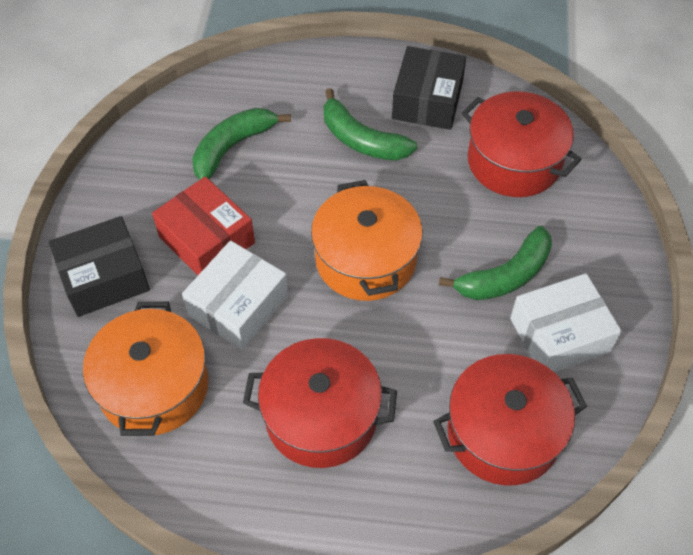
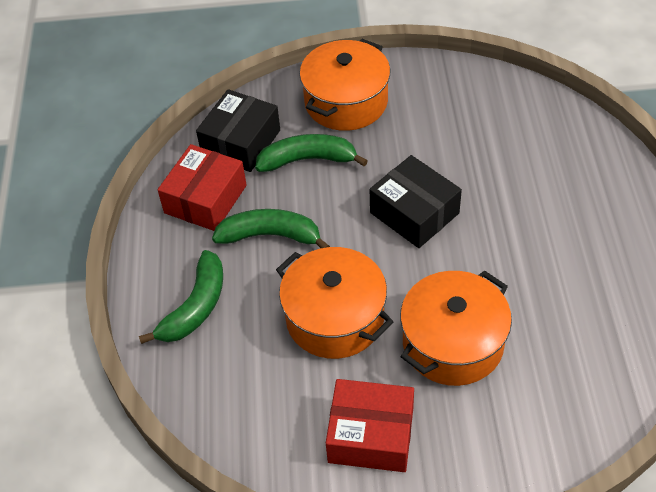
orange pot: 2 -> 3
red box: 1 -> 2
red pot: 3 -> 0
white box: 2 -> 0

